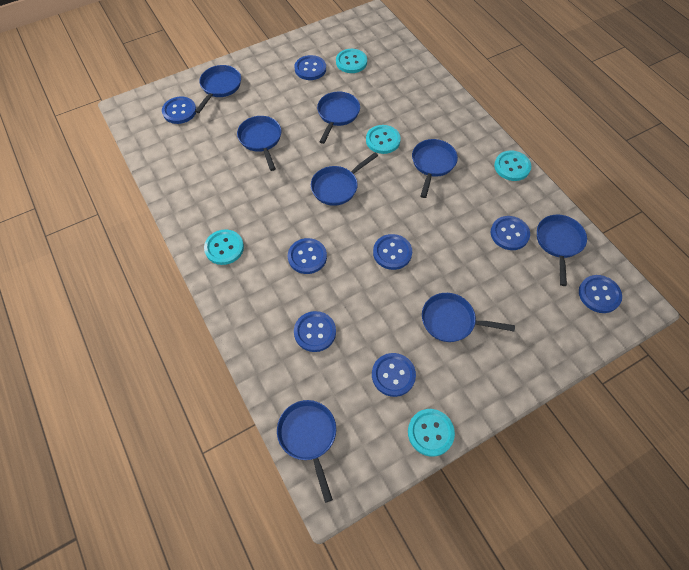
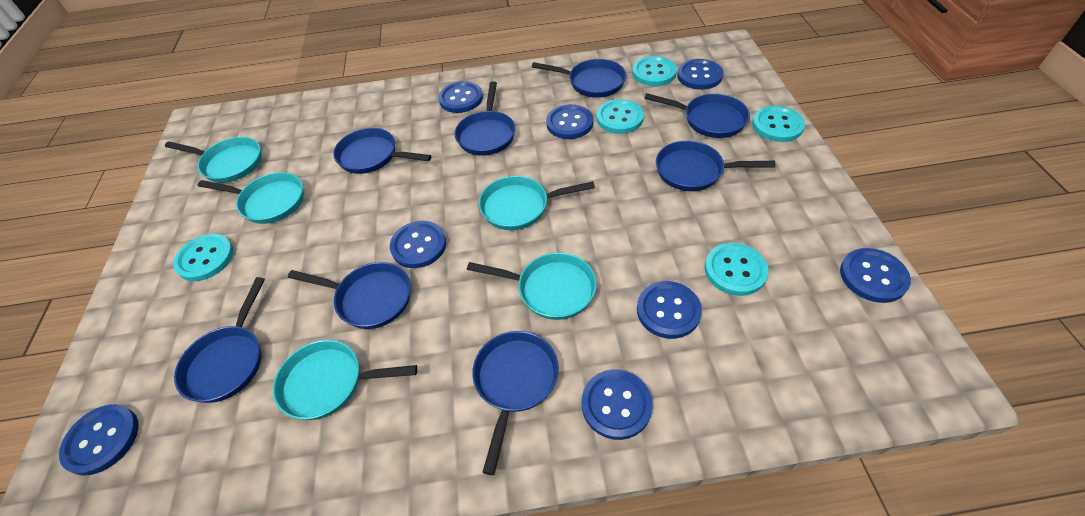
turquoise pan: 0 -> 5

